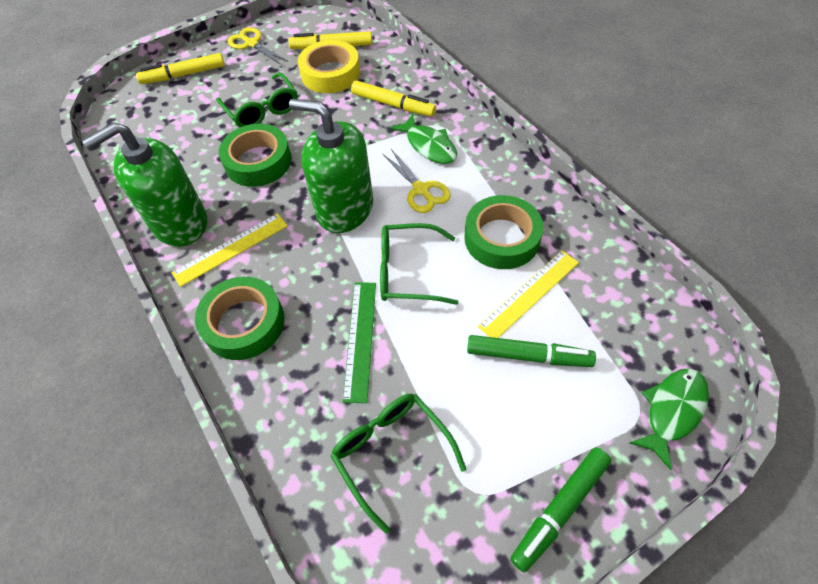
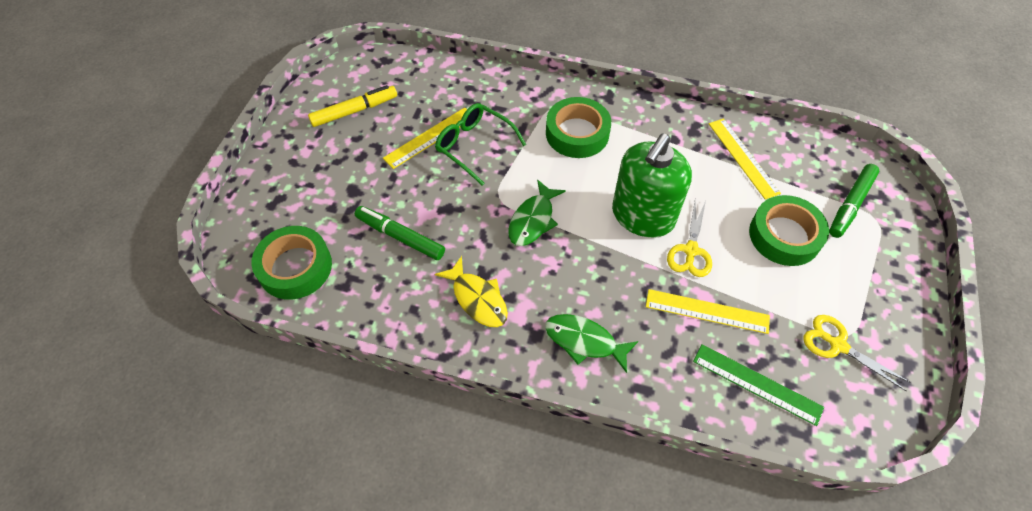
green glasses: 3 -> 1
green soap dispenser: 2 -> 1
yellow fish: 0 -> 1
yellow marker: 3 -> 1
yellow ruler: 2 -> 3
yellow tape: 1 -> 0

